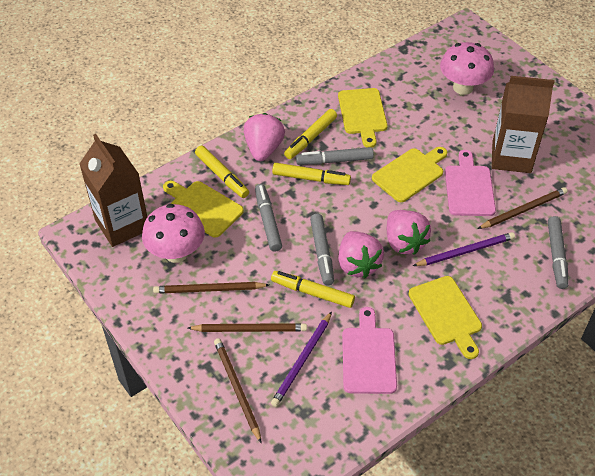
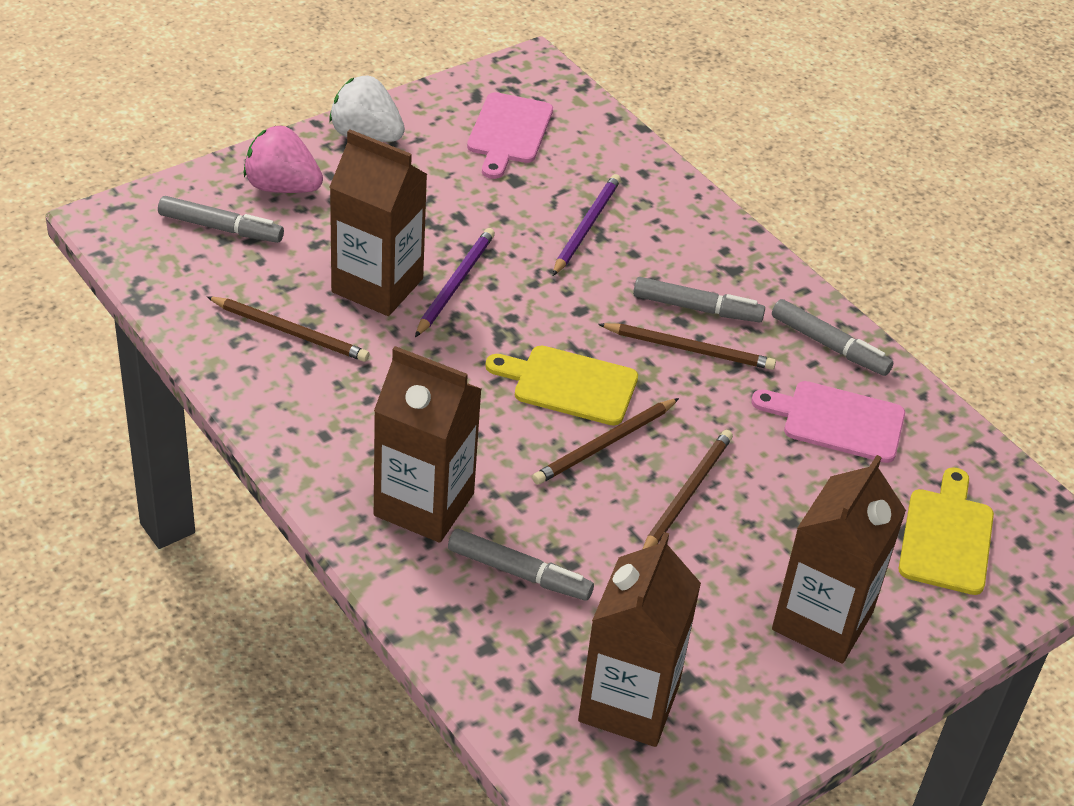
brown carton: 2 -> 4
pink mushroom: 2 -> 0
pink strawberry: 3 -> 1
white strawberry: 0 -> 1
yellow cutting board: 4 -> 2
yellow marker: 4 -> 0

